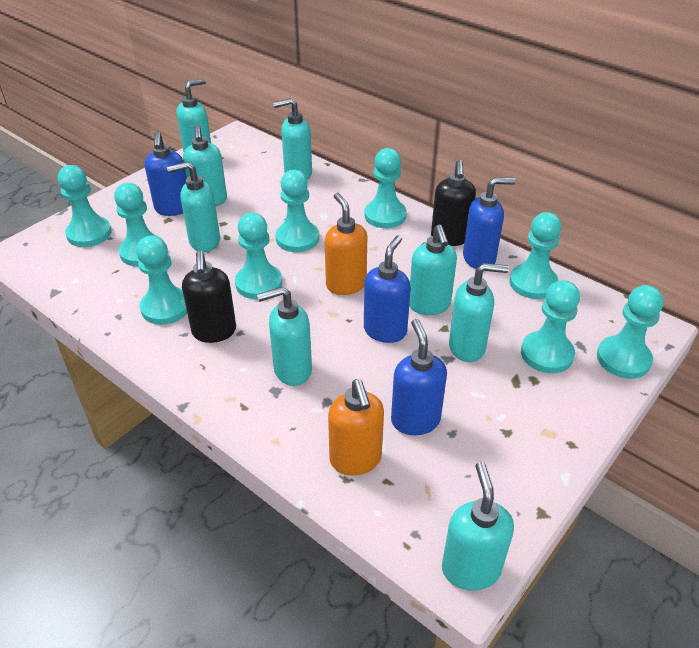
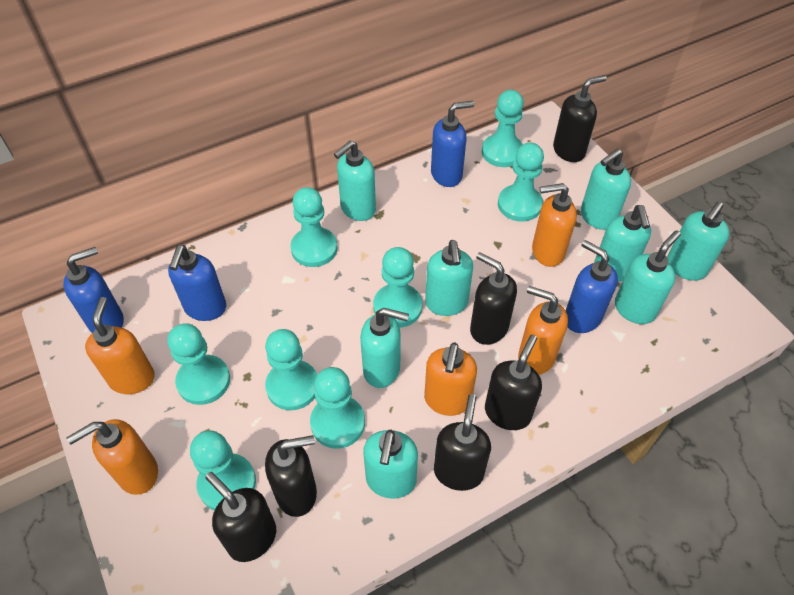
black soap dispenser: 2 -> 6
orange soap dispenser: 2 -> 5
turquoise pawn: 9 -> 8

